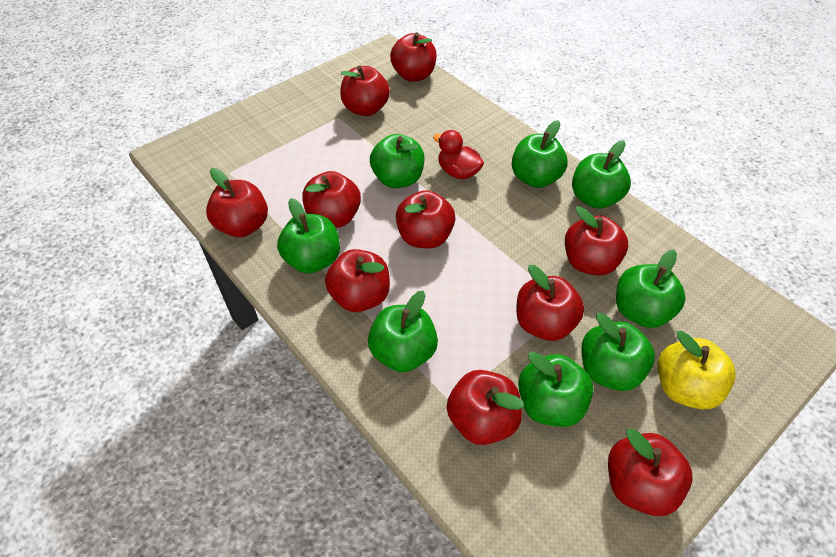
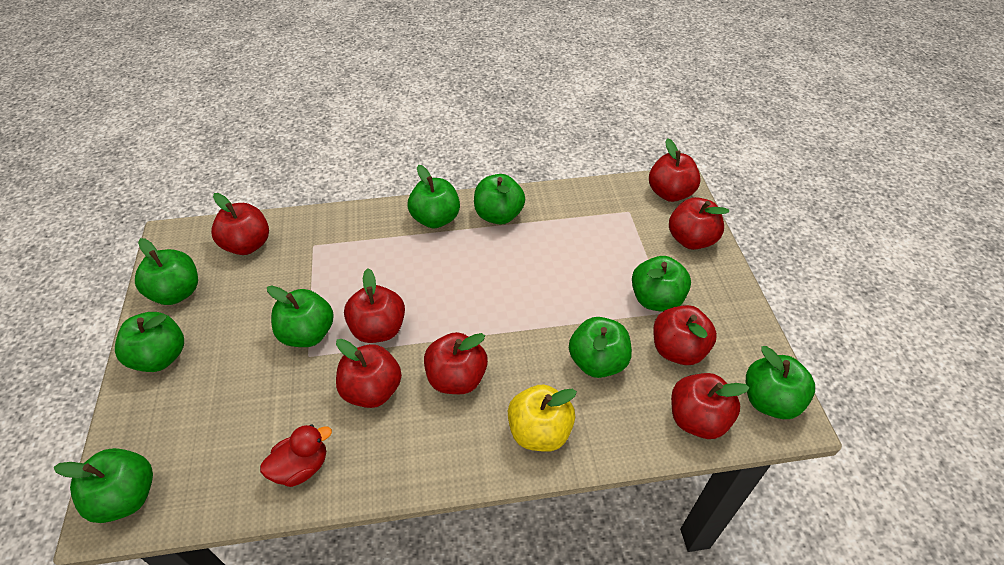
green apple: 8 -> 9
red apple: 10 -> 8

